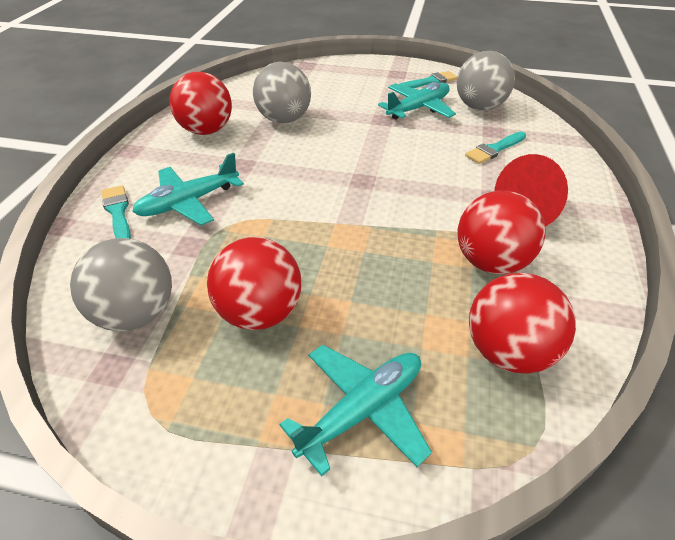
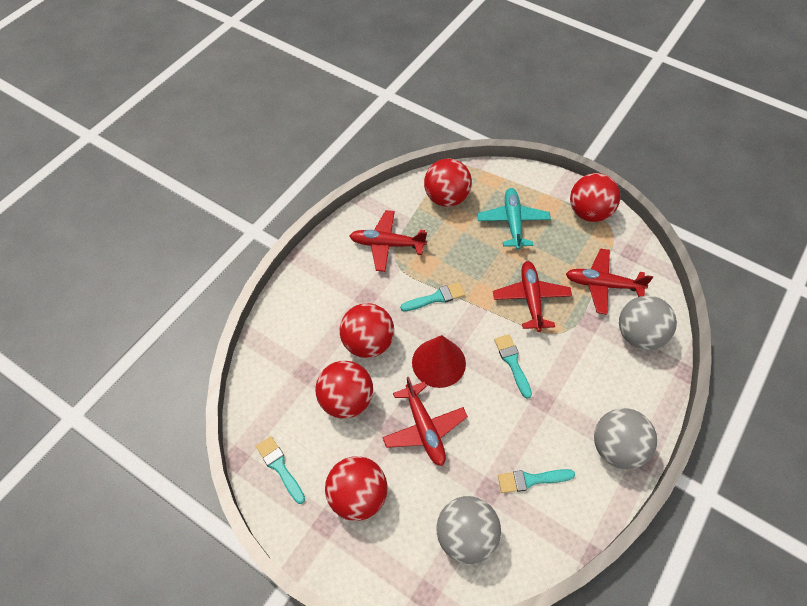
red ball: 4 -> 5
red plane: 0 -> 4
turquoise brush: 3 -> 4
turquoise plane: 3 -> 1

